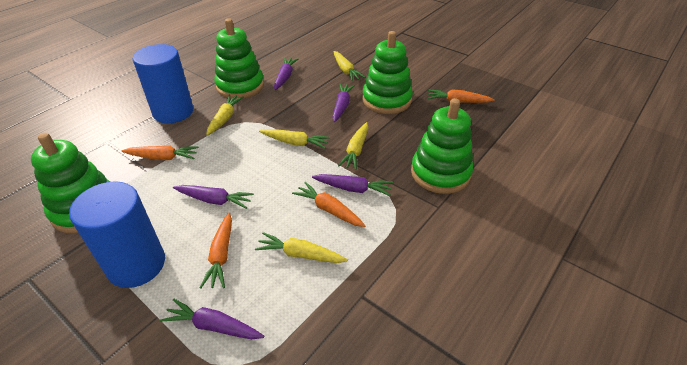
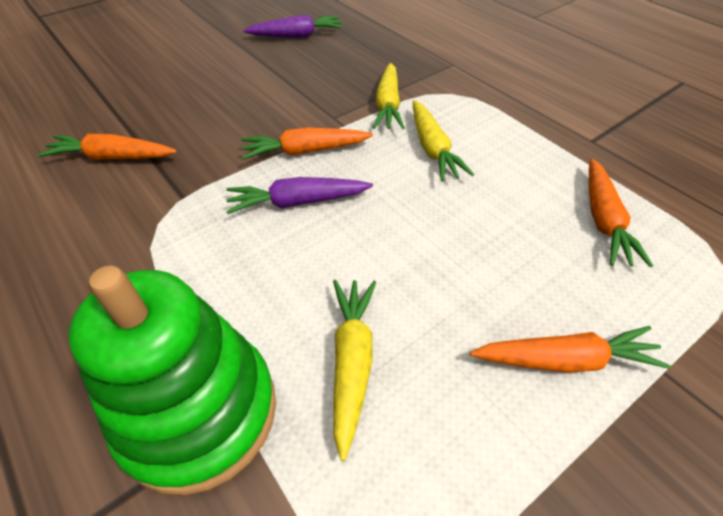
blue cylinder: 2 -> 0
green stacking toy: 4 -> 1
purple carrot: 5 -> 2
yellow carrot: 5 -> 3

